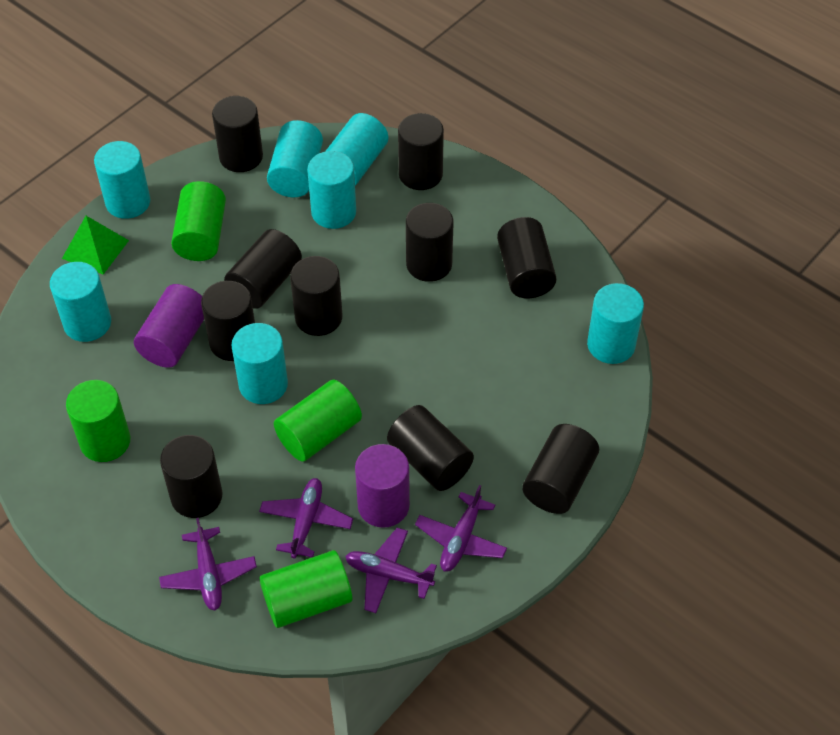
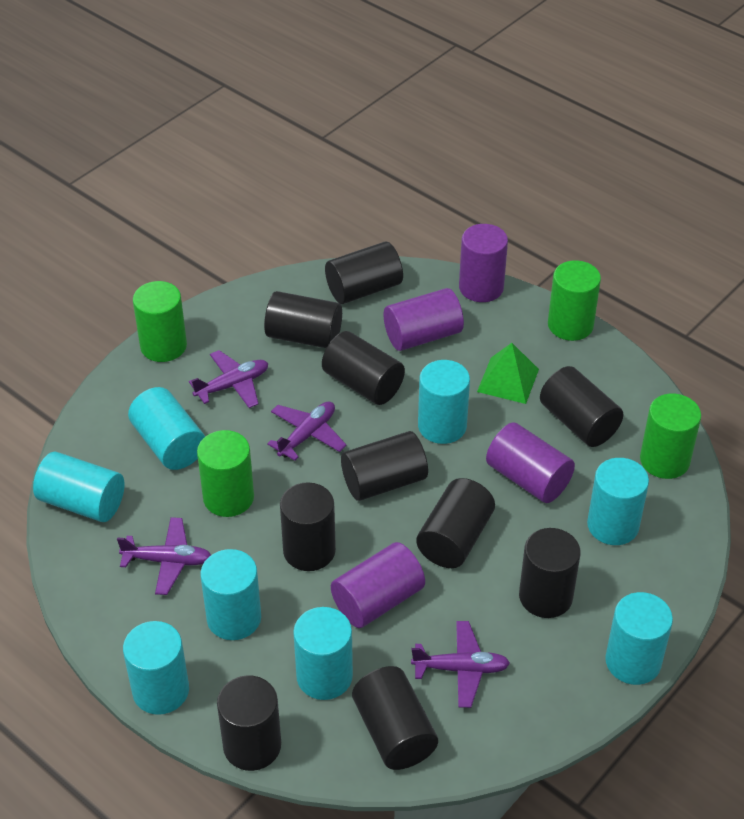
purple cylinder: 2 -> 4
turquoise cylinder: 7 -> 8

